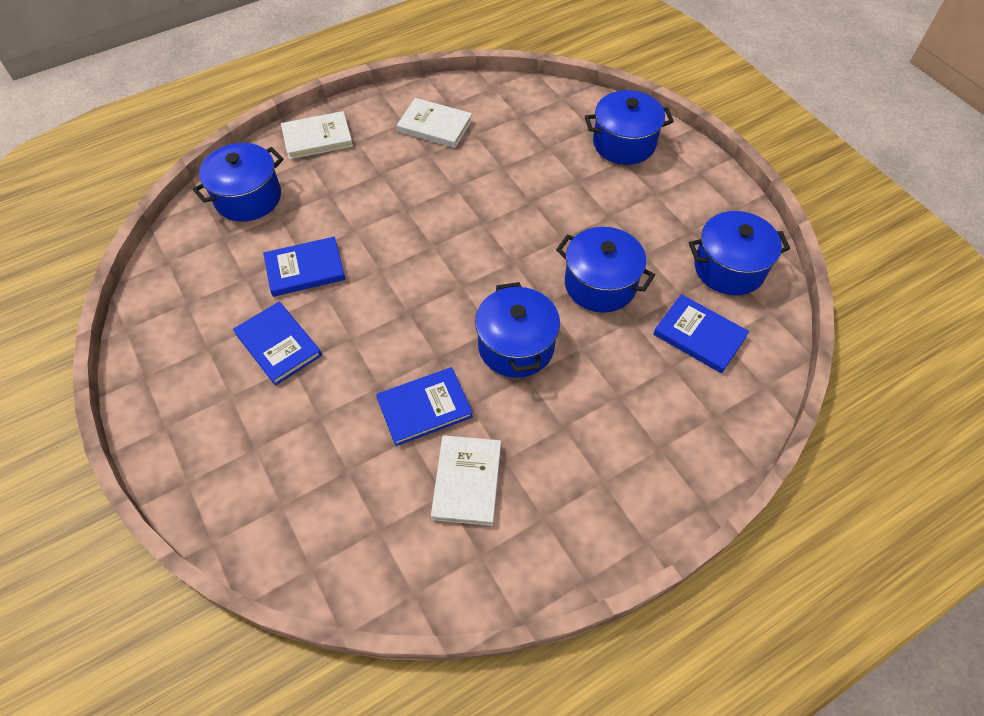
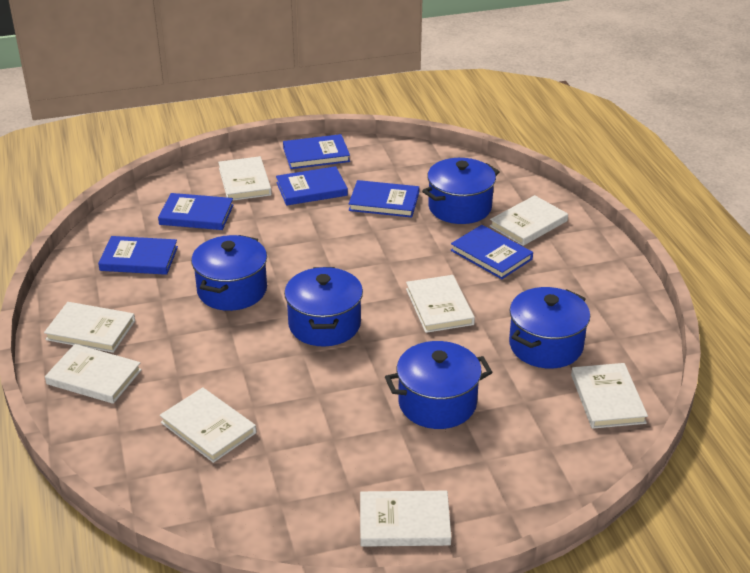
blue book: 4 -> 6
white book: 3 -> 8

